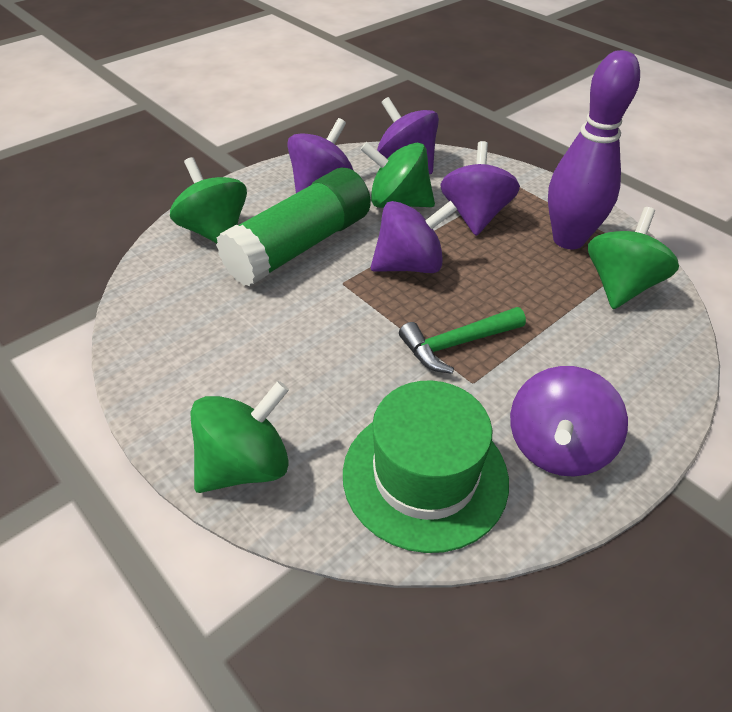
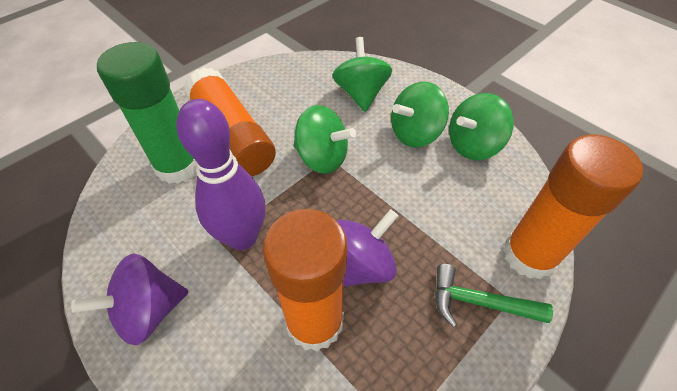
green hat: 1 -> 0
orange glue stick: 0 -> 3
purple spinning top: 5 -> 2

